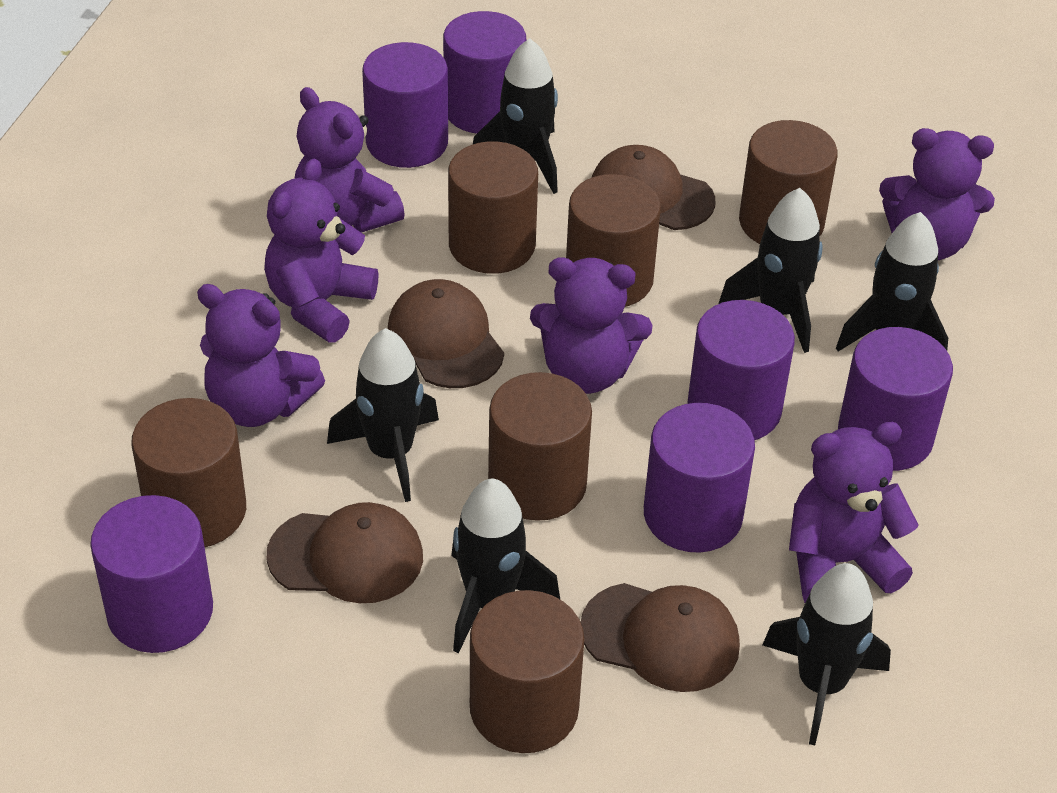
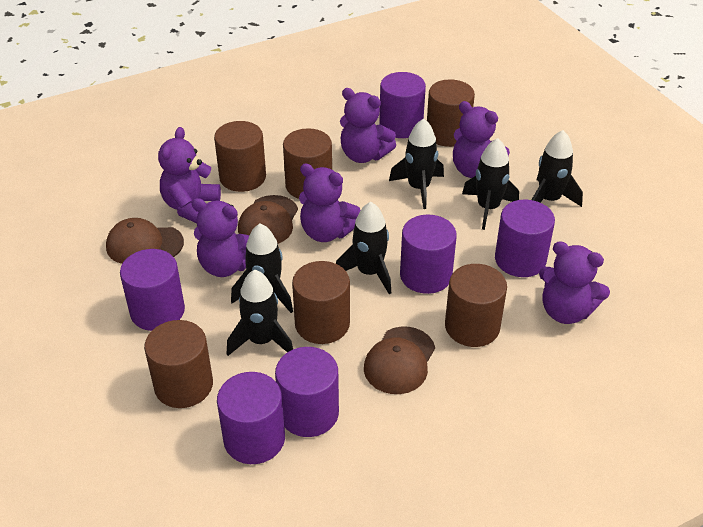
brown cap: 4 -> 3

